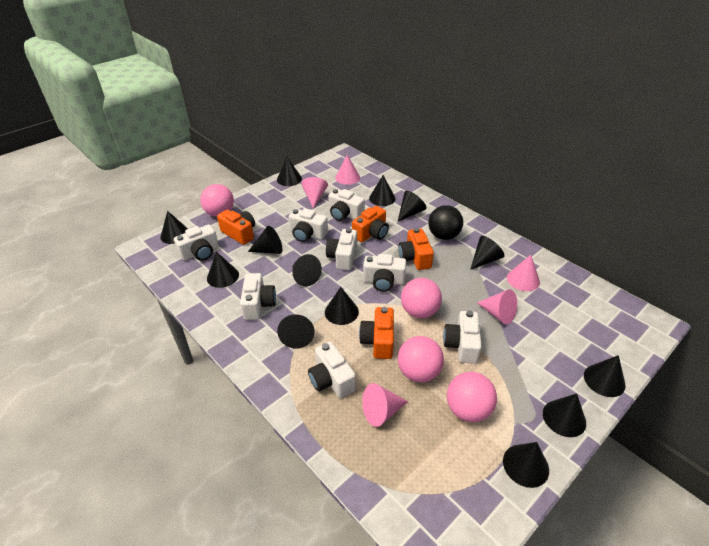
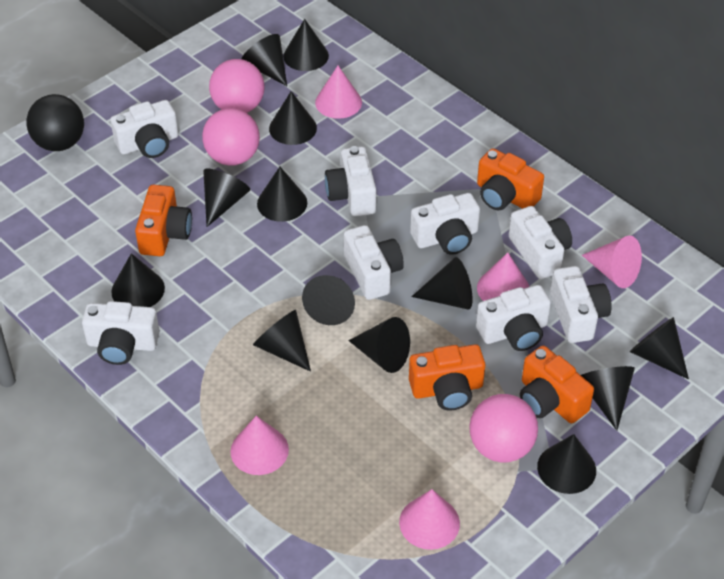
pink ball: 4 -> 3

